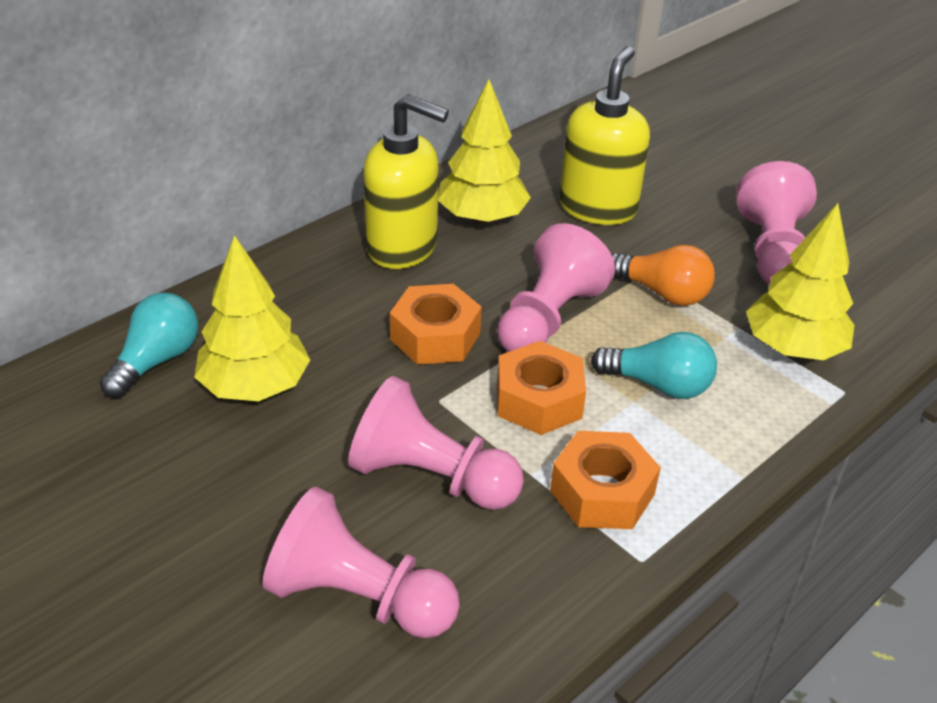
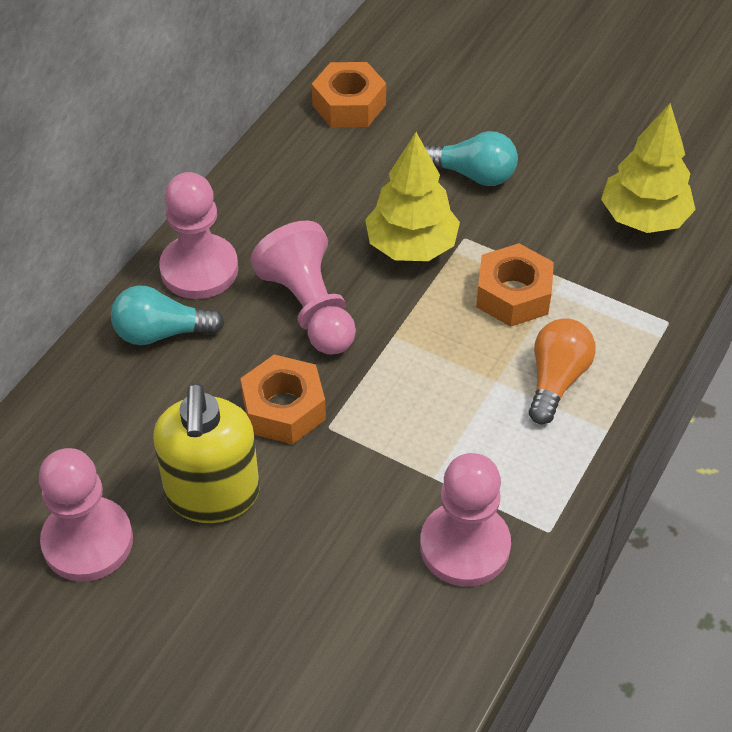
yellow soap dispenser: 2 -> 1
yellow tree: 3 -> 2

